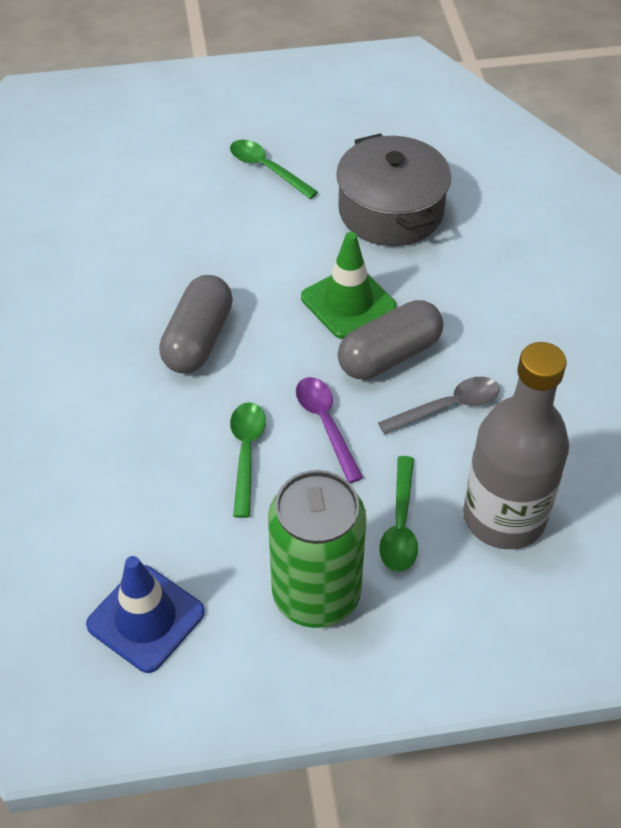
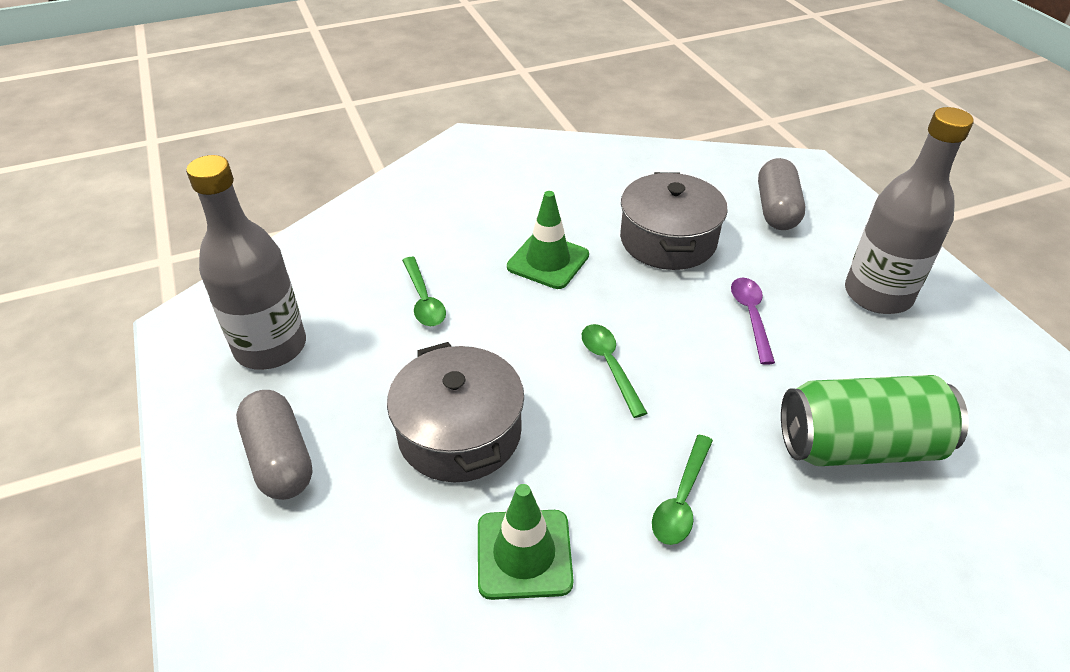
blue traffic cone: 1 -> 0
green traffic cone: 1 -> 2
grey bottle: 1 -> 2
grey pot: 1 -> 2
grey spoon: 1 -> 0

